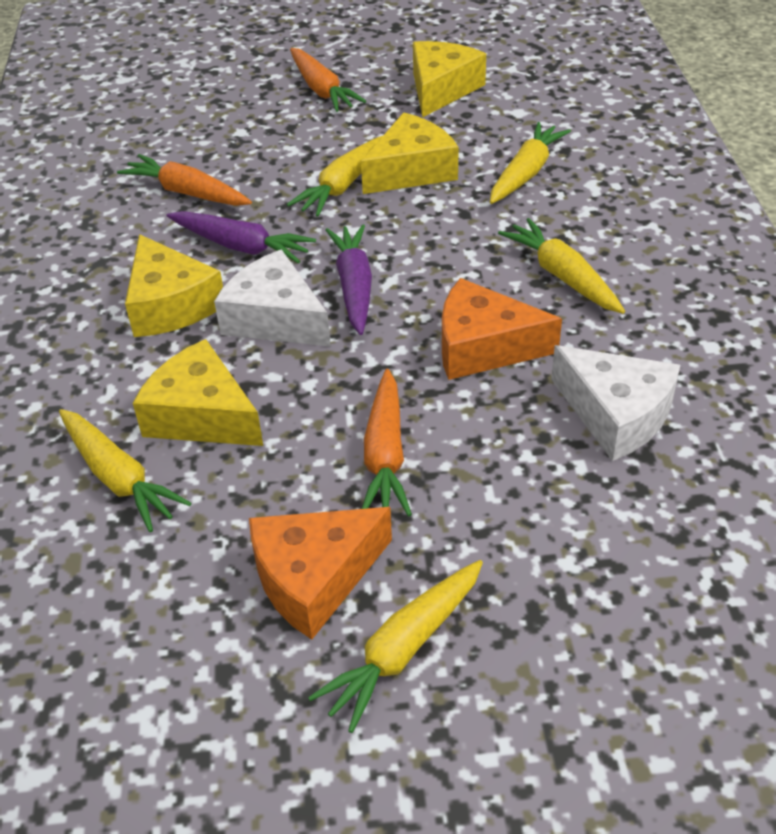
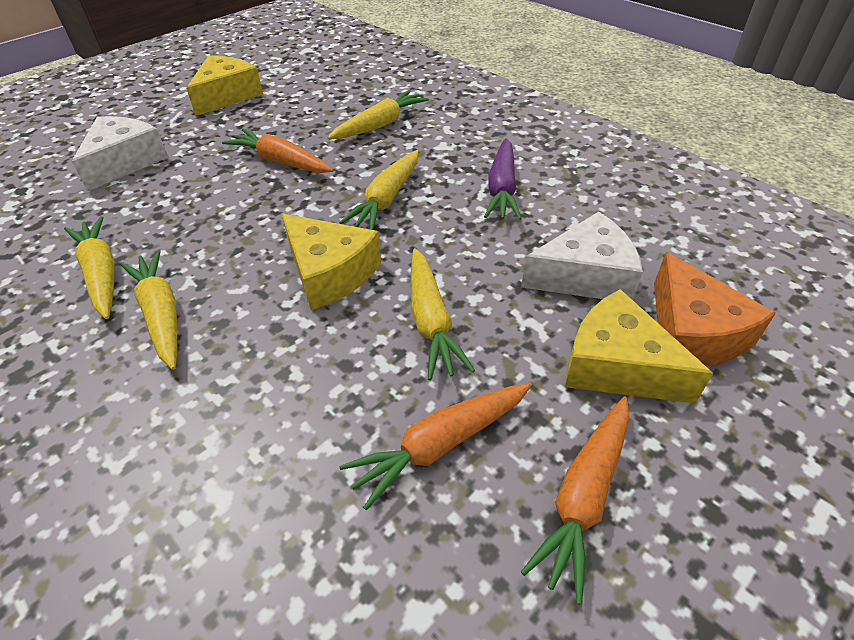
orange cheese: 2 -> 1
purple carrot: 2 -> 1
yellow cheese: 4 -> 3

